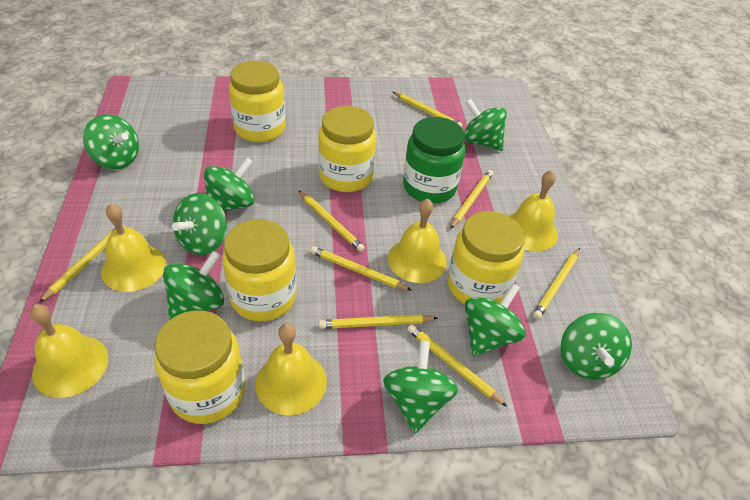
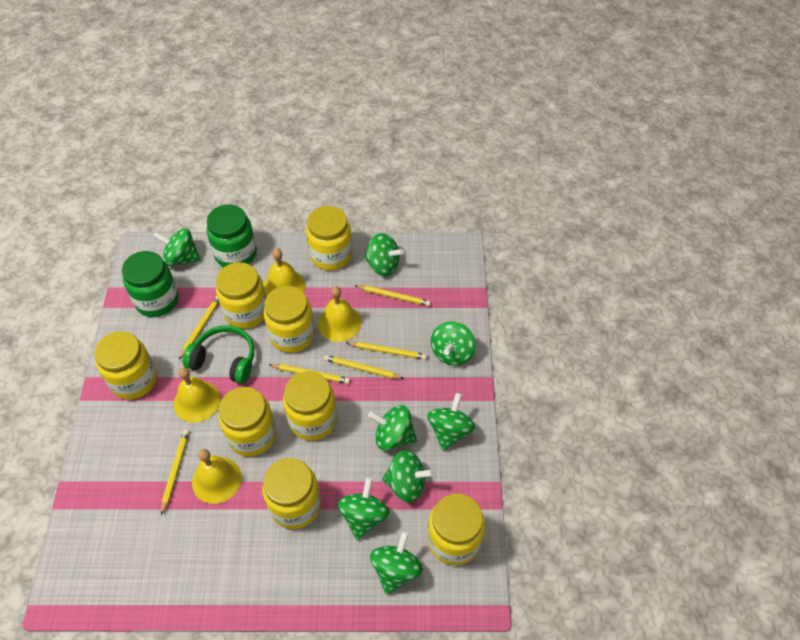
green headphones: 0 -> 1
green jar: 1 -> 2
yellow bell: 5 -> 4
yellow jar: 5 -> 8
yellow pencil: 8 -> 6

